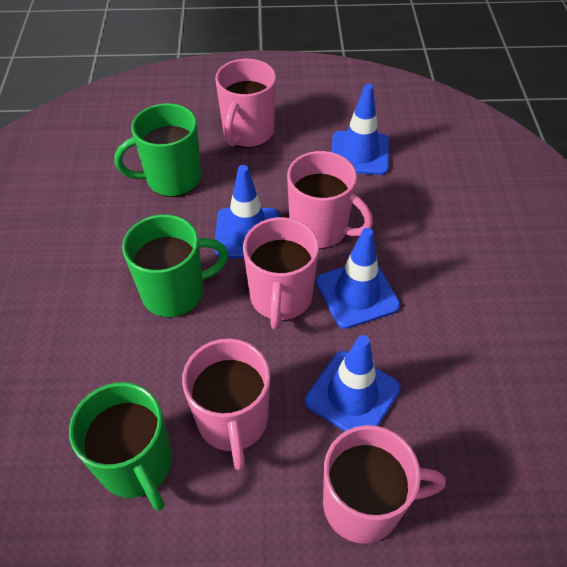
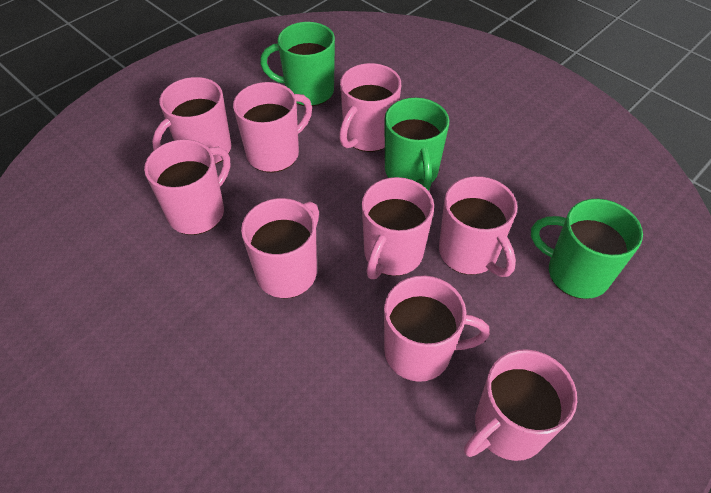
blue traffic cone: 4 -> 0
pink mug: 5 -> 9

